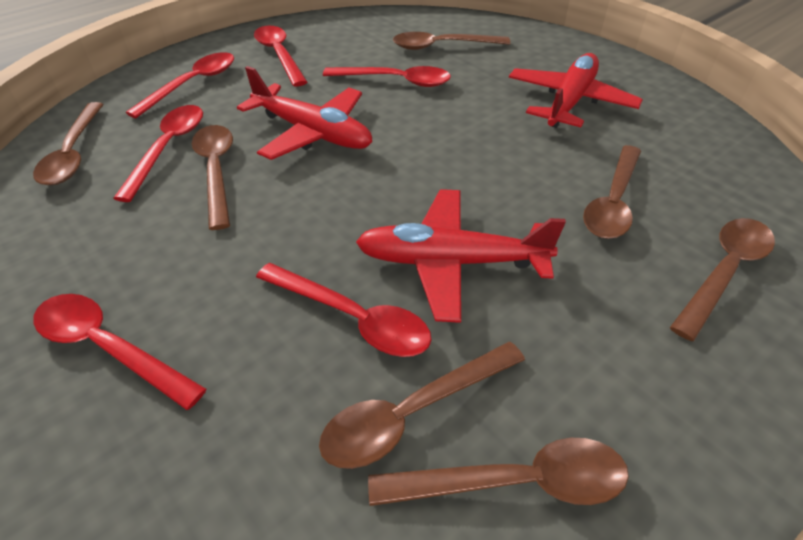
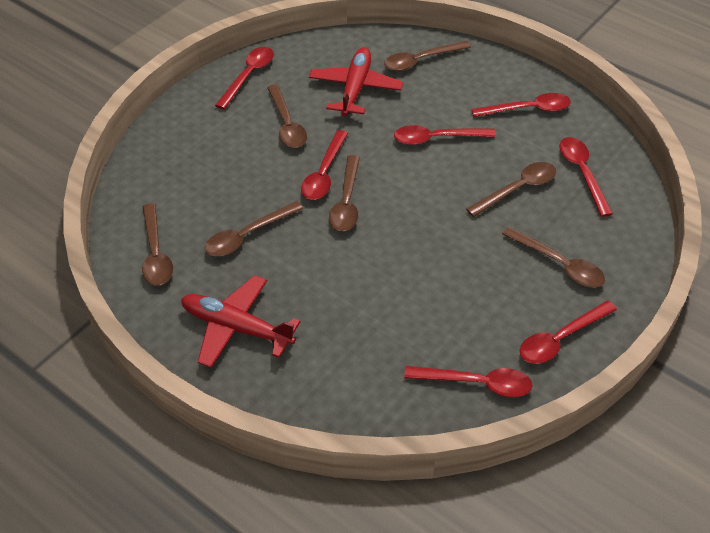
red plane: 3 -> 2
red spoon: 6 -> 7

